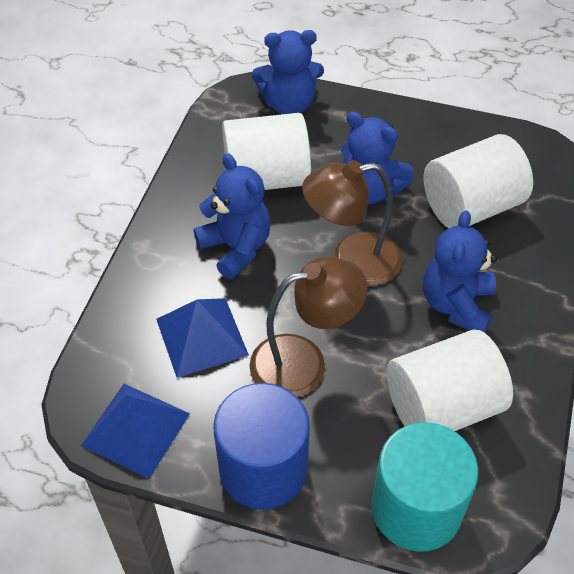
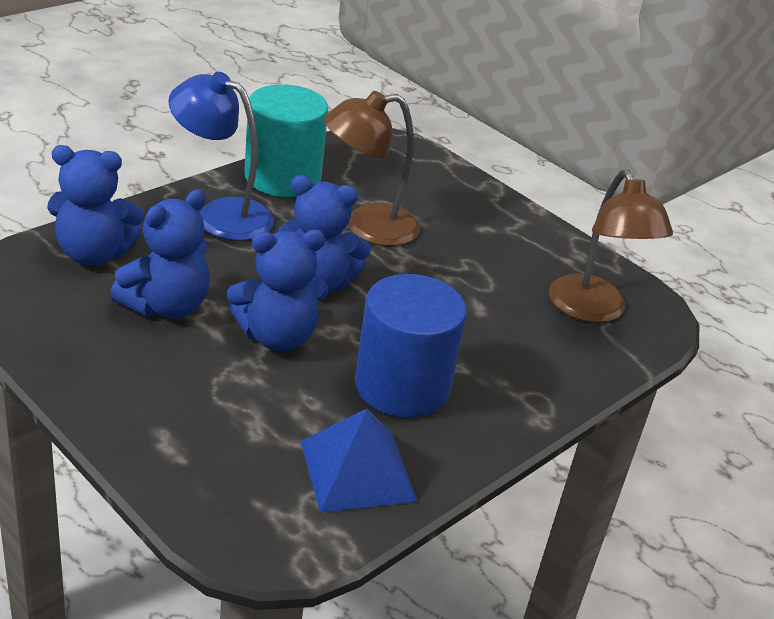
blue lamp: 0 -> 1
blue pyramid: 2 -> 1
white cylinder: 3 -> 0

